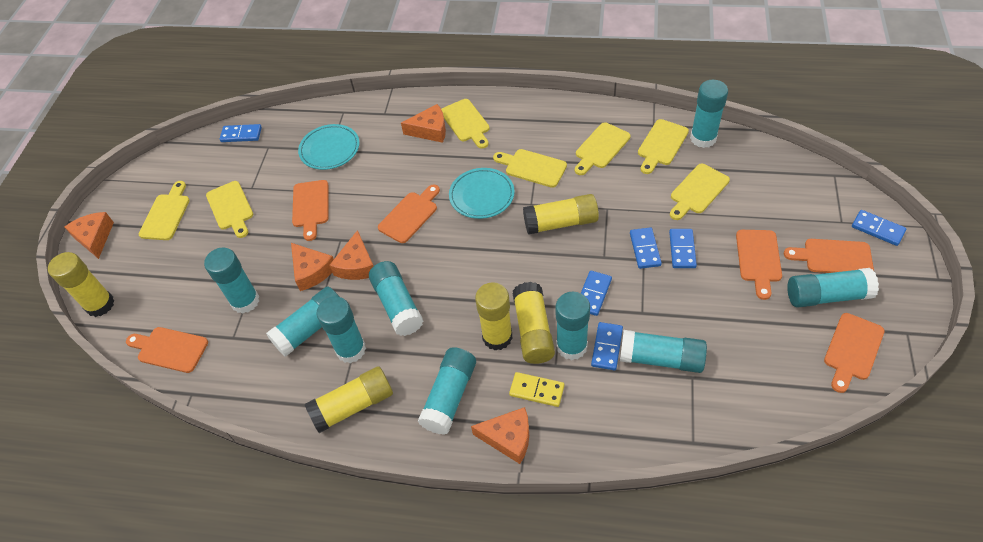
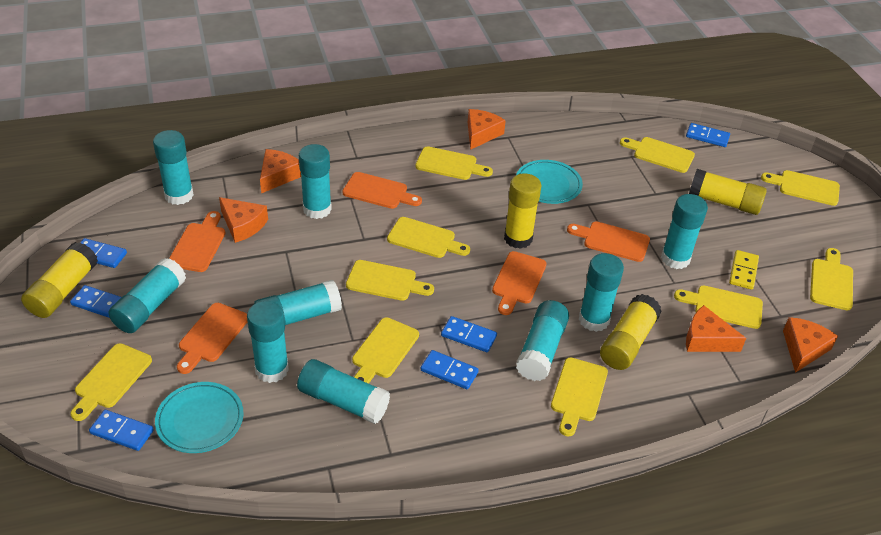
orange cutting board: 6 -> 5
yellow cutting board: 7 -> 10
yellow glue stick: 5 -> 4

